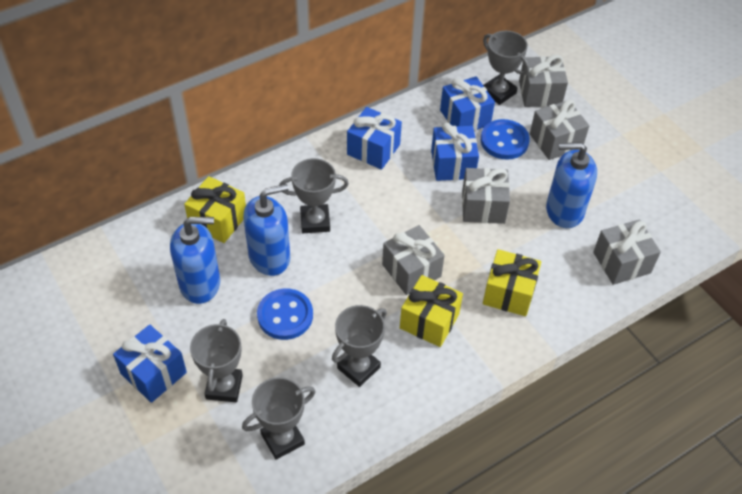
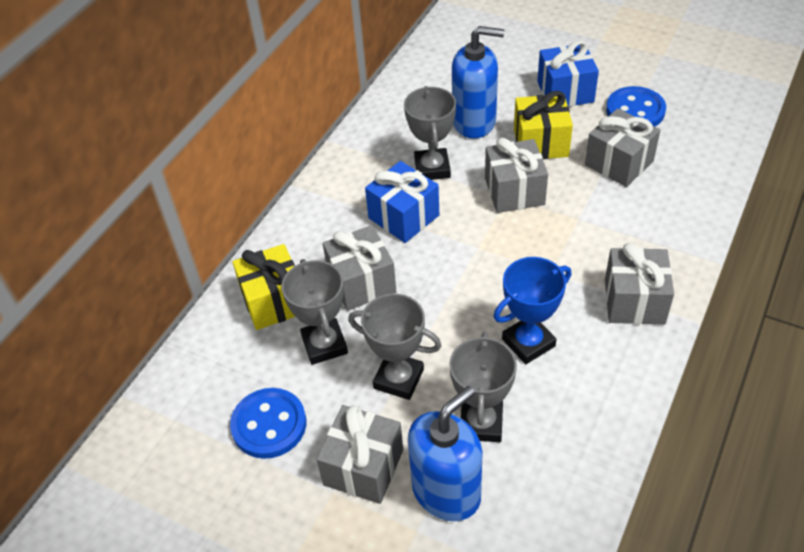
blue gift: 4 -> 2
blue soap dispenser: 3 -> 2
blue trophy: 0 -> 1
grey trophy: 5 -> 4
yellow gift: 3 -> 2

